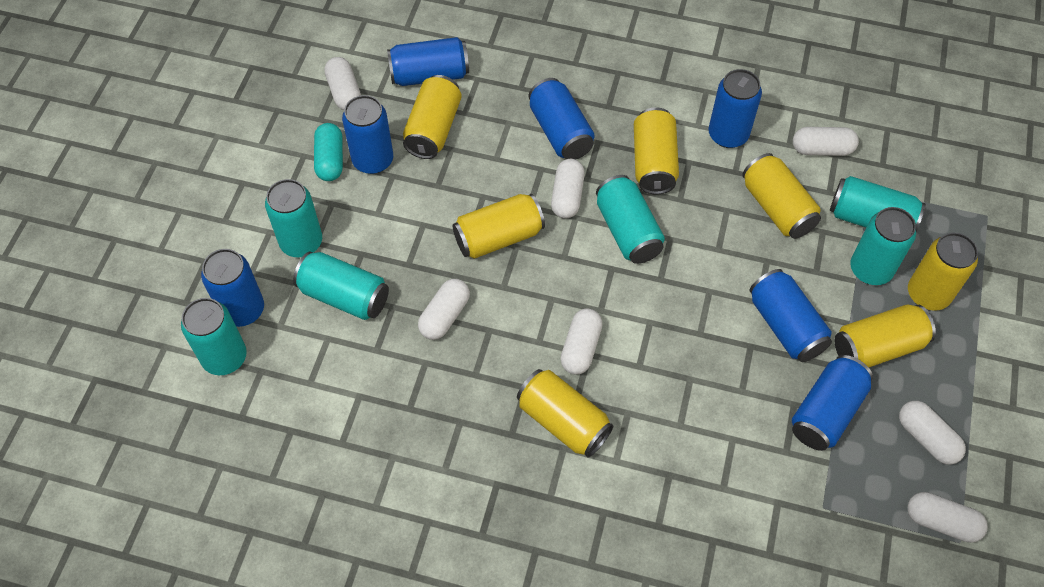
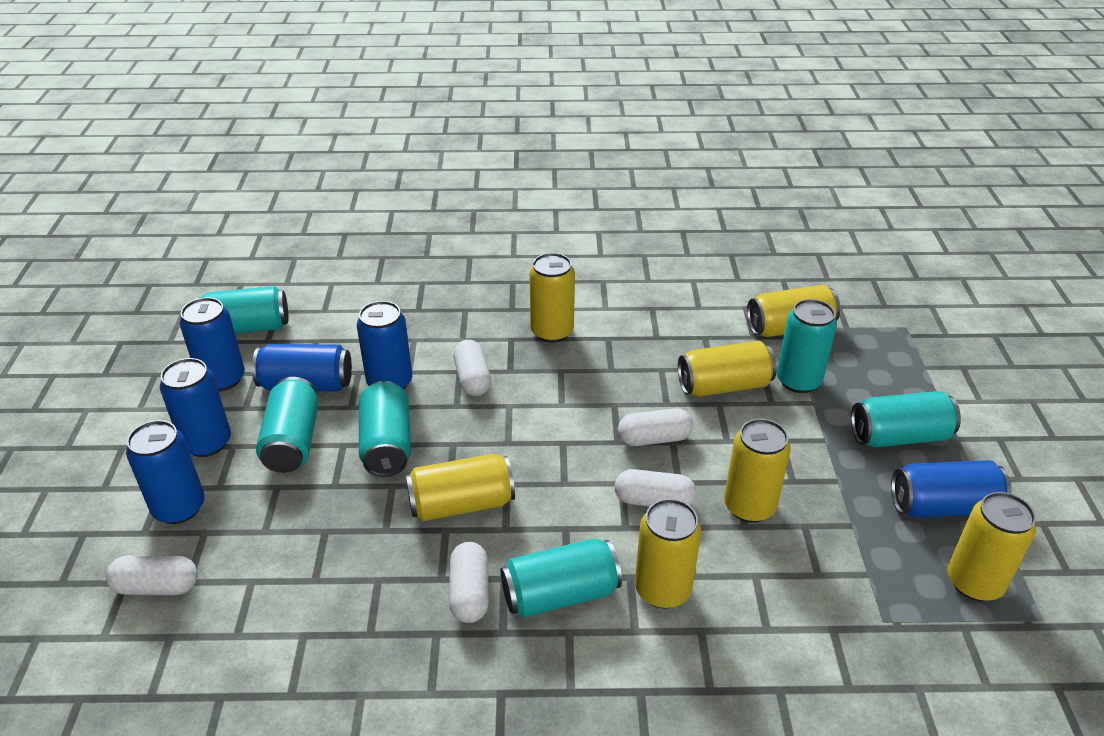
blue can: 7 -> 6
turquoise capsule: 1 -> 0
white capsule: 7 -> 5

